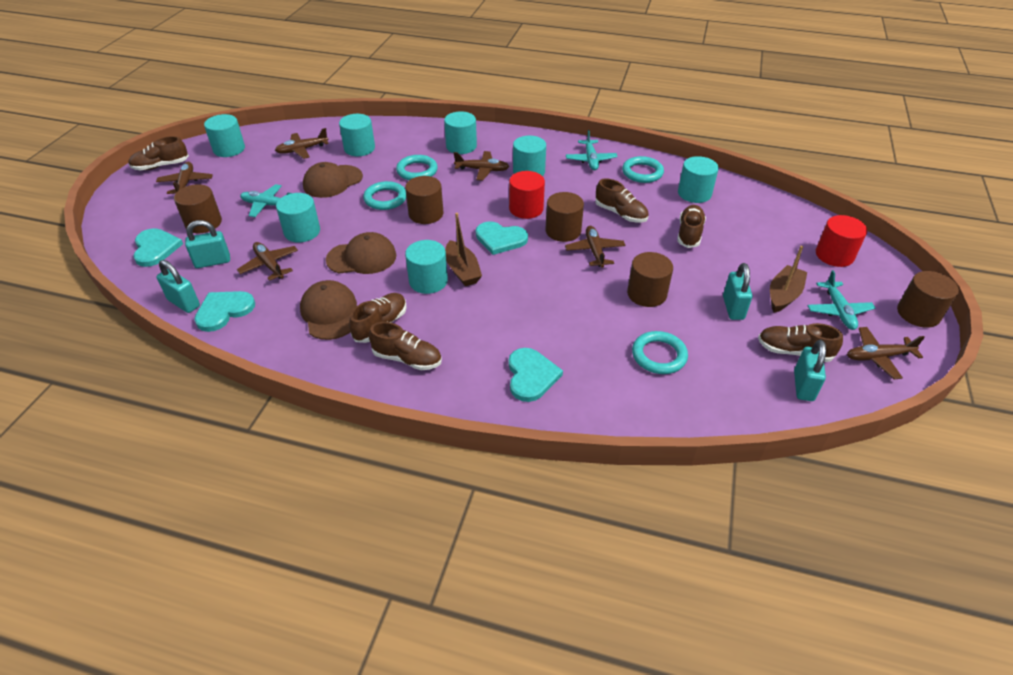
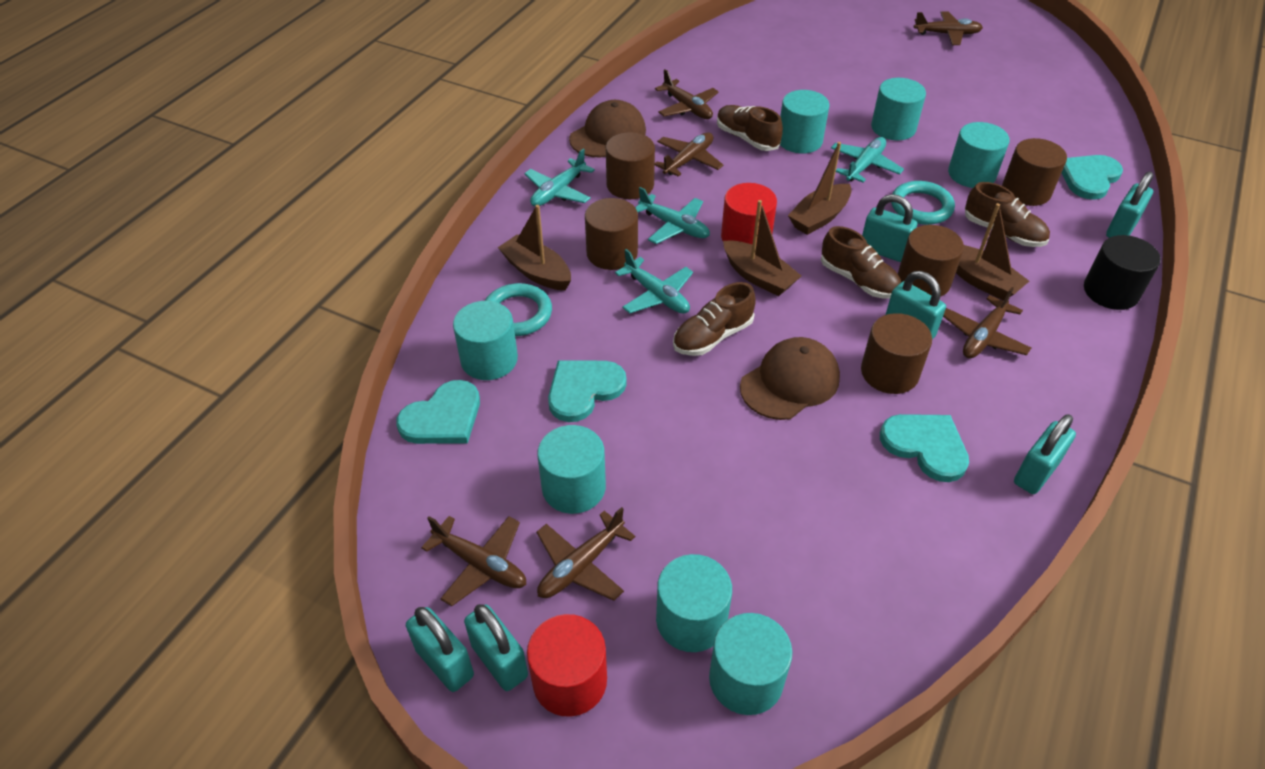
black cylinder: 0 -> 1
brown boat: 2 -> 4
brown cap: 3 -> 2
brown shoe: 6 -> 4
turquoise padlock: 4 -> 6
turquoise plane: 3 -> 4
turquoise ring: 4 -> 2

